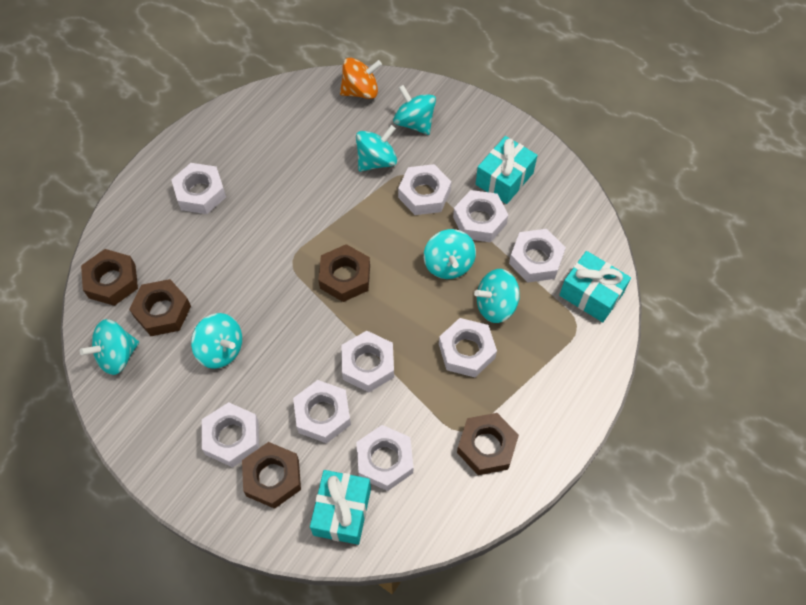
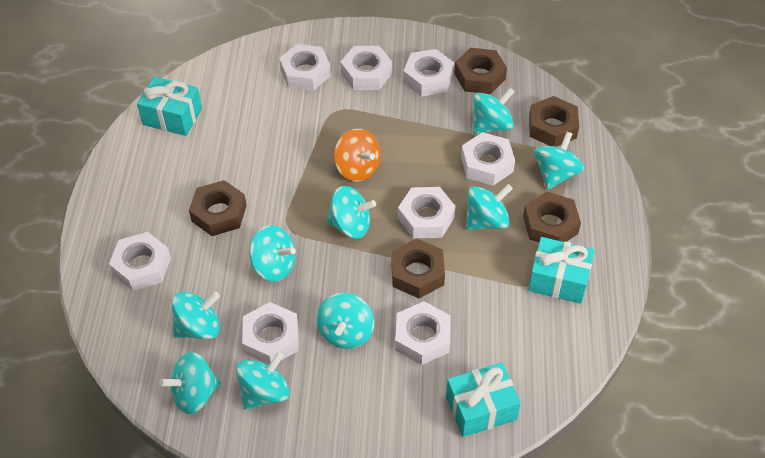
turquoise spinning top: 6 -> 9
white nut: 9 -> 8

